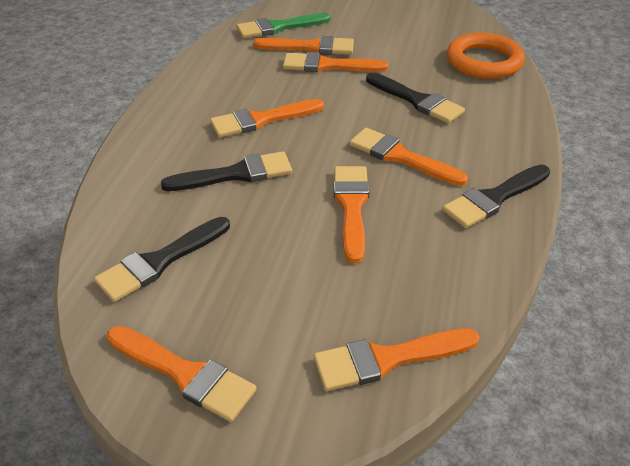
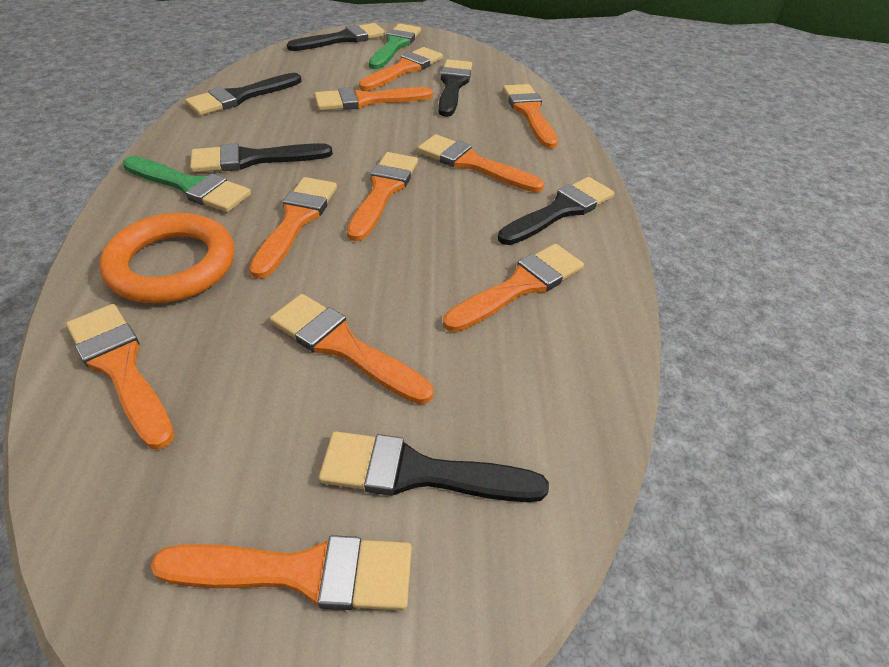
black brush: 4 -> 6
green brush: 1 -> 2
orange brush: 7 -> 10

